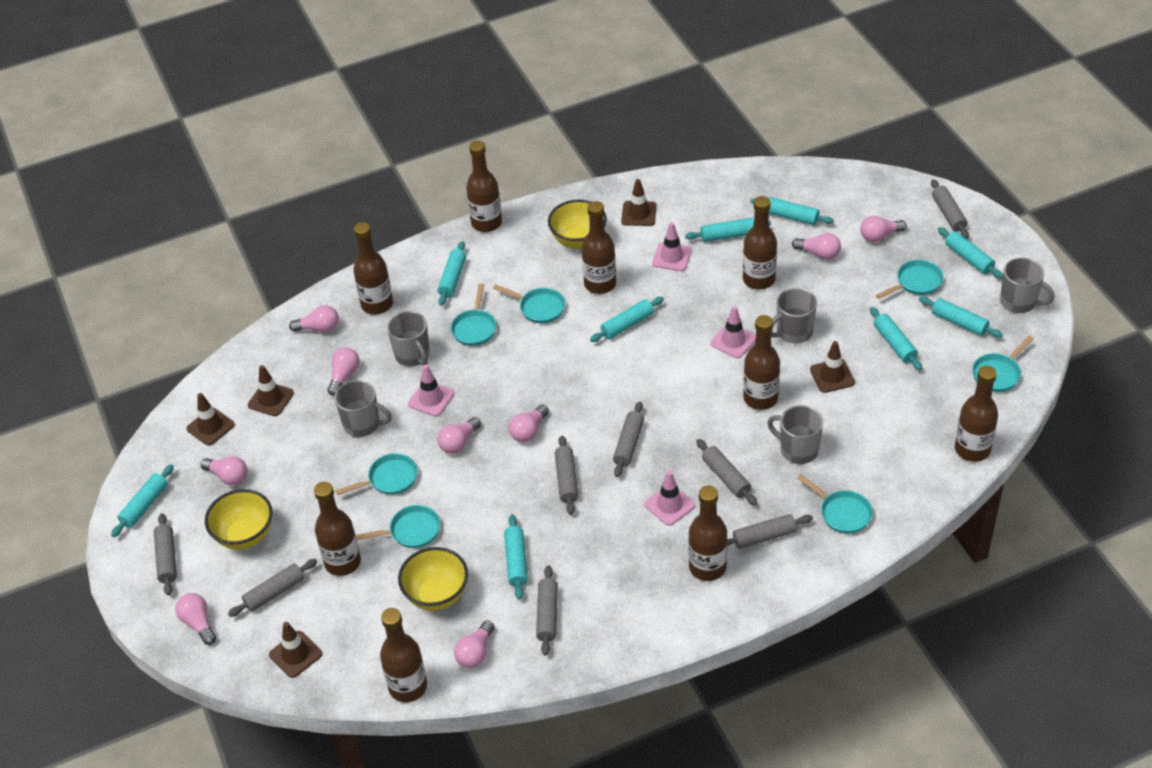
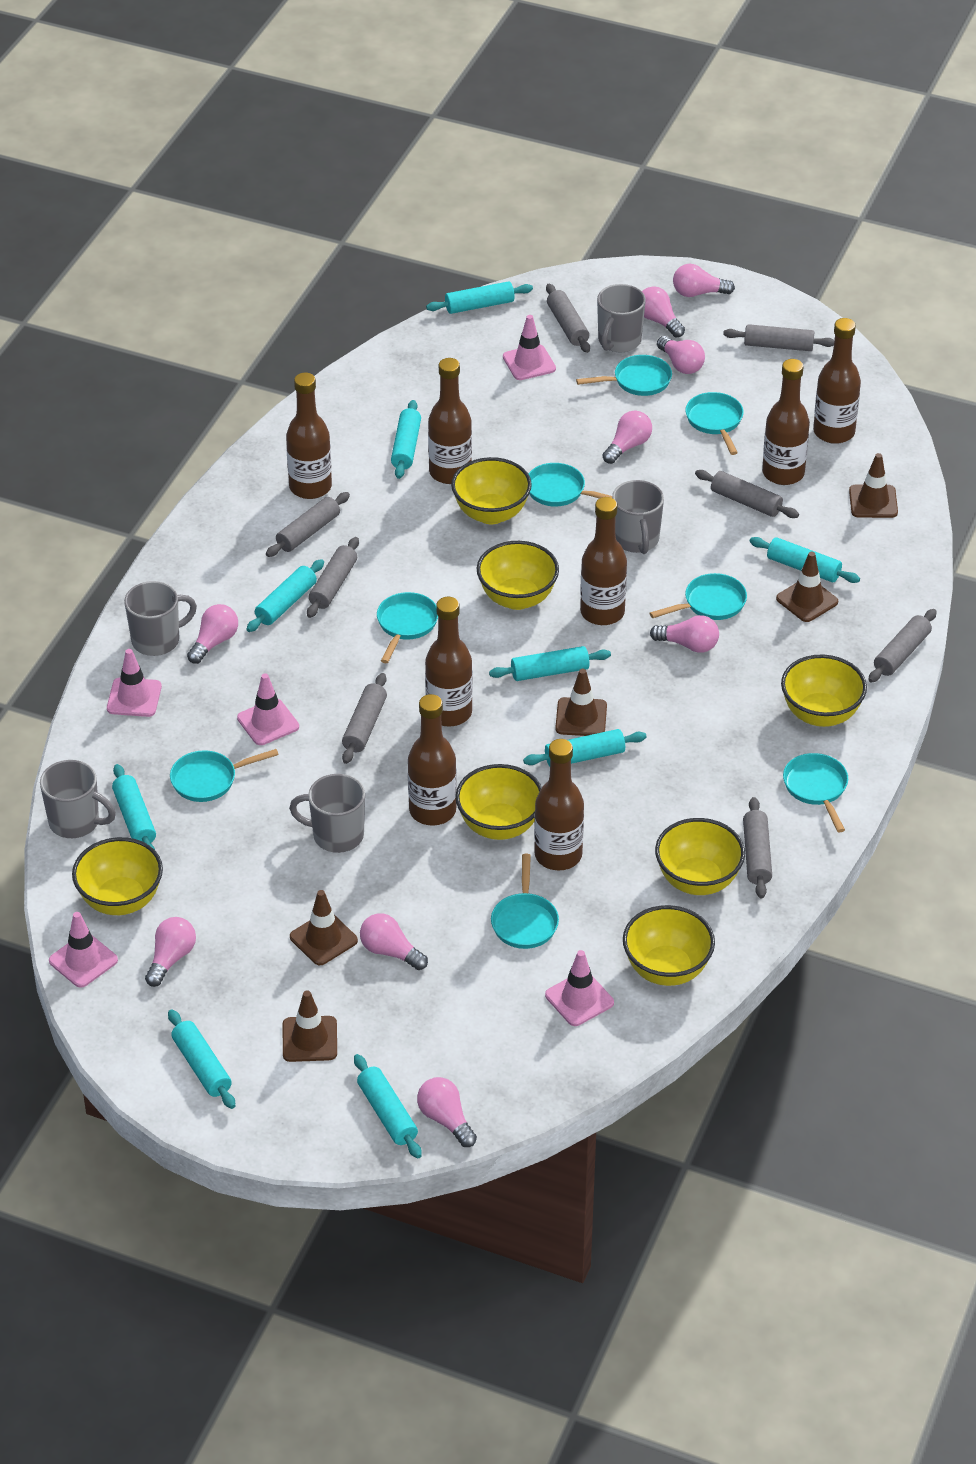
brown bottle: 9 -> 8
pink traffic cone: 4 -> 5
turquoise pan: 7 -> 8
yellow bowl: 3 -> 7

